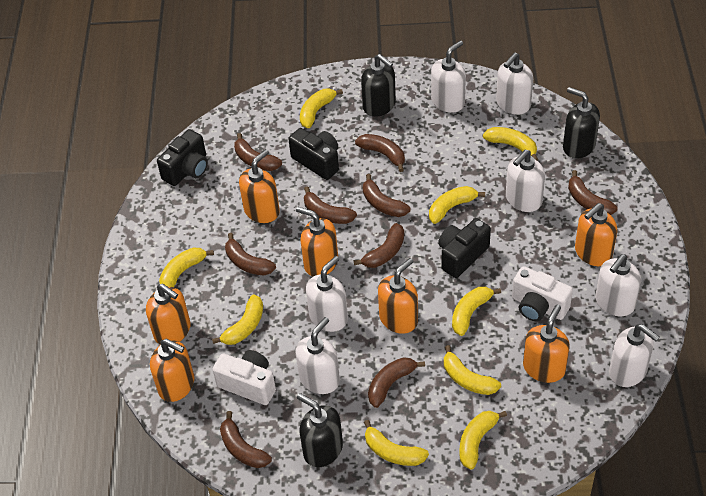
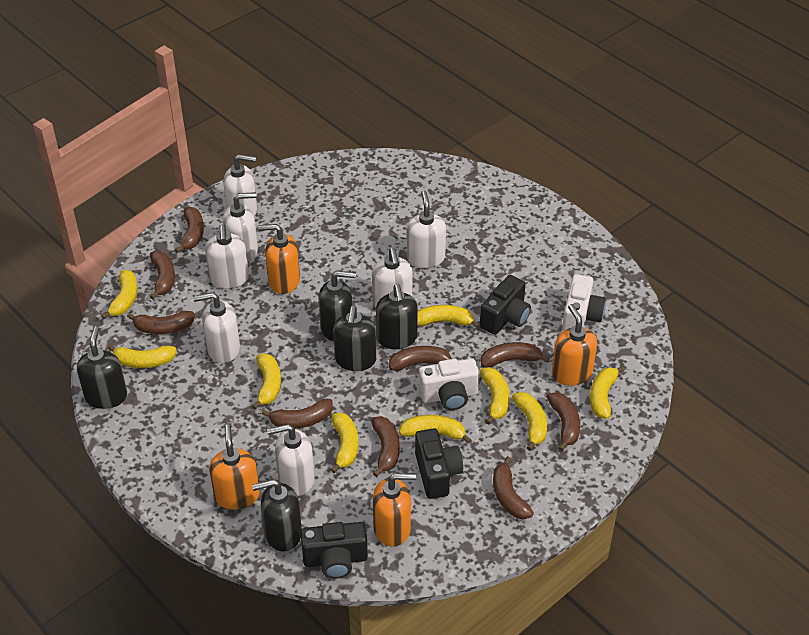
black soap dispenser: 3 -> 5
orange soap dispenser: 7 -> 4

